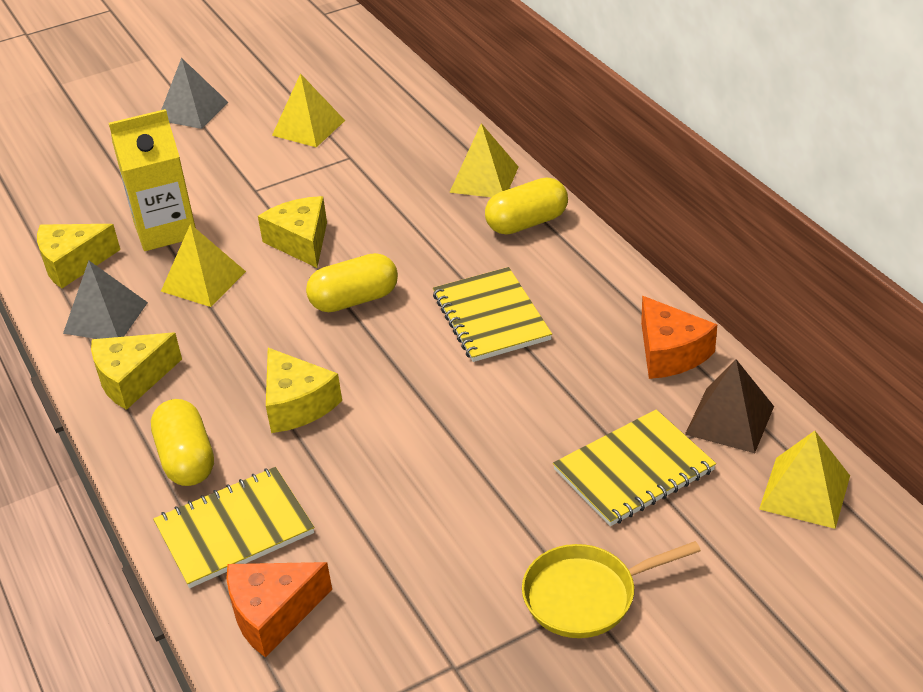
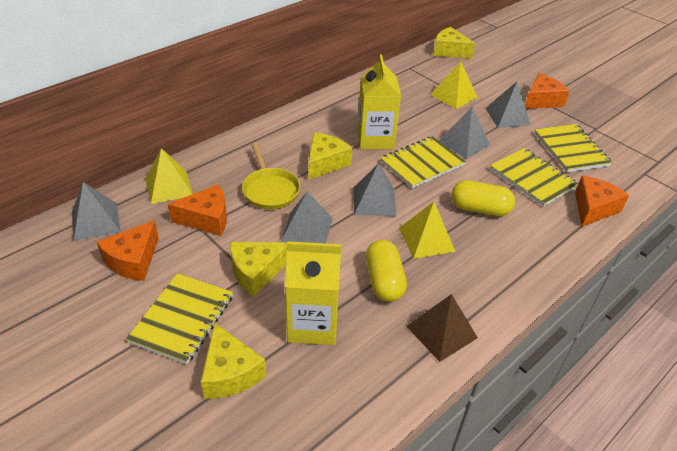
grey pyramid: 2 -> 5
orange cheese: 2 -> 4
yellow capsule: 3 -> 2
yellow carton: 1 -> 2
yellow notebook: 3 -> 4
yellow pyramid: 4 -> 3

